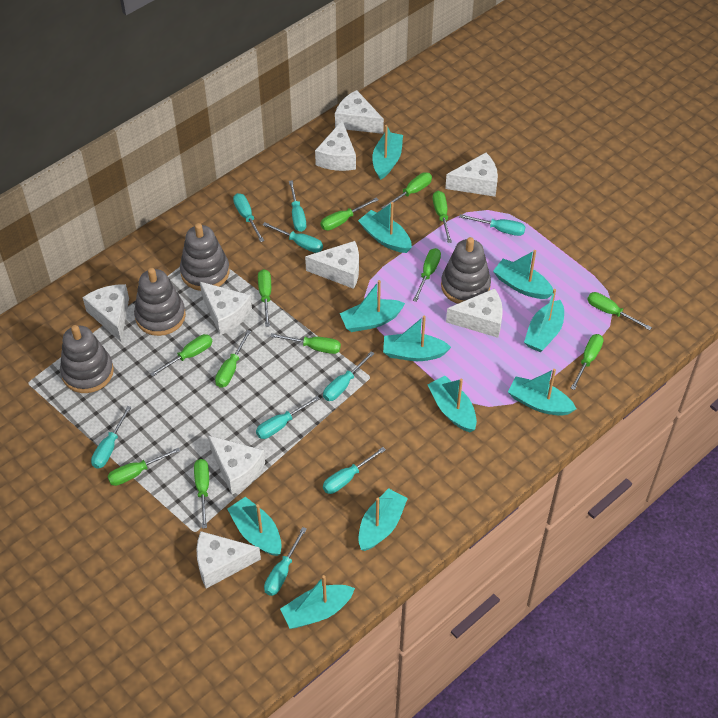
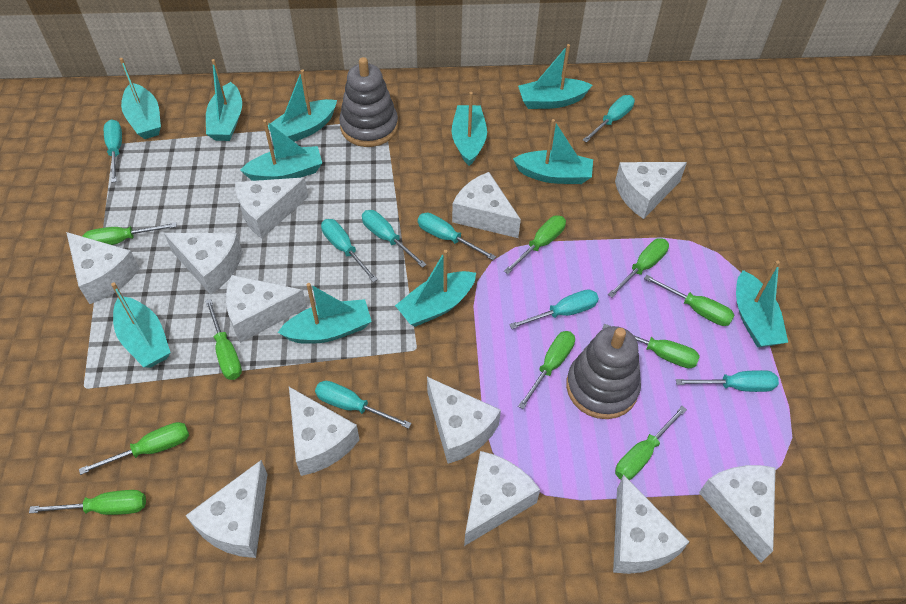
green screwdriver: 12 -> 10
grey stacking toy: 4 -> 2
turquoise screwdriver: 9 -> 8
white cheese: 9 -> 12

